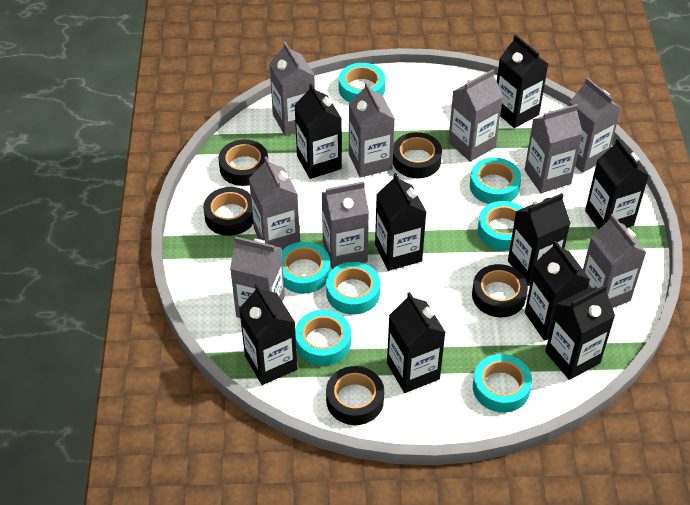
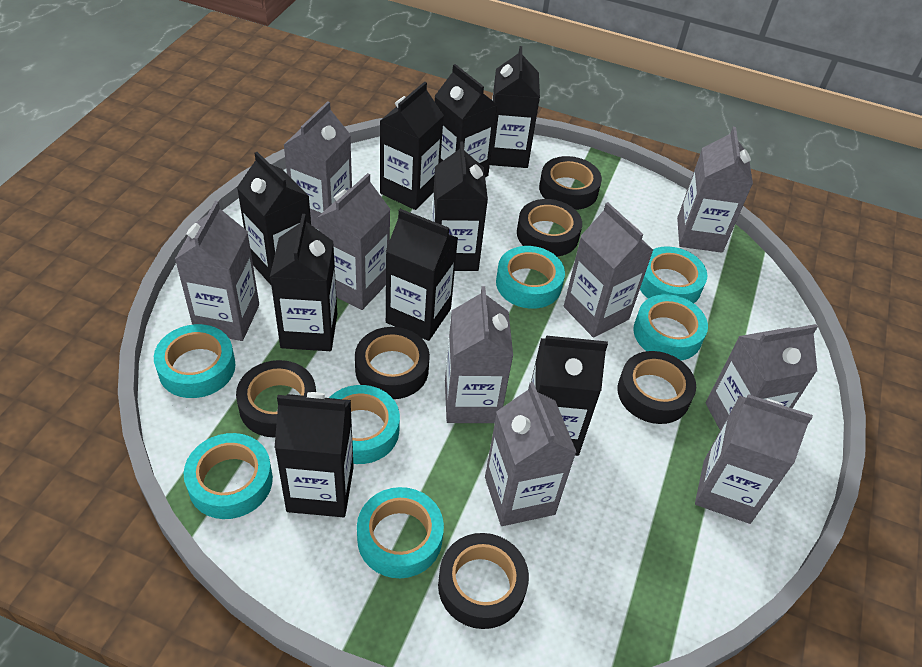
black tape: 5 -> 6

